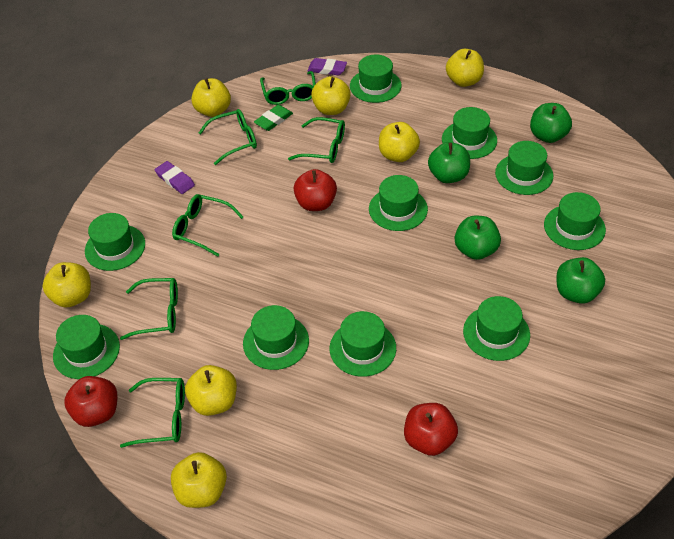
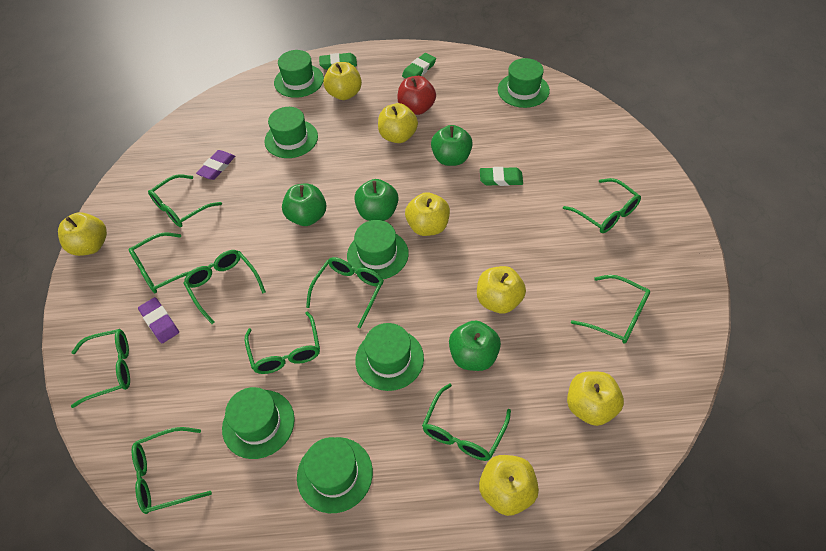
green eraser: 1 -> 3
green glasses: 6 -> 10
green hat: 10 -> 7
red apple: 3 -> 1

